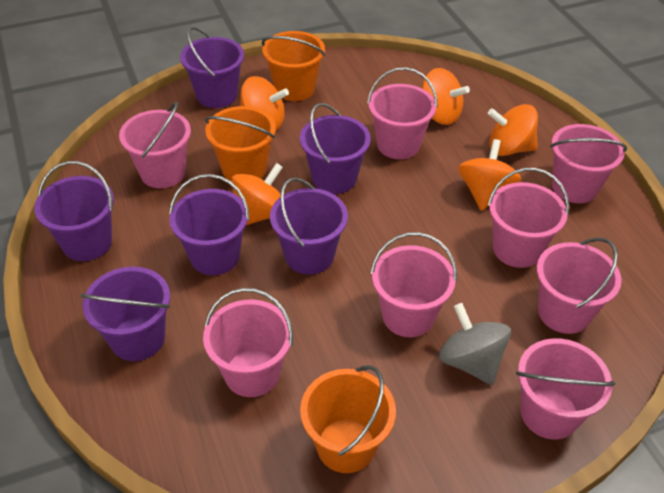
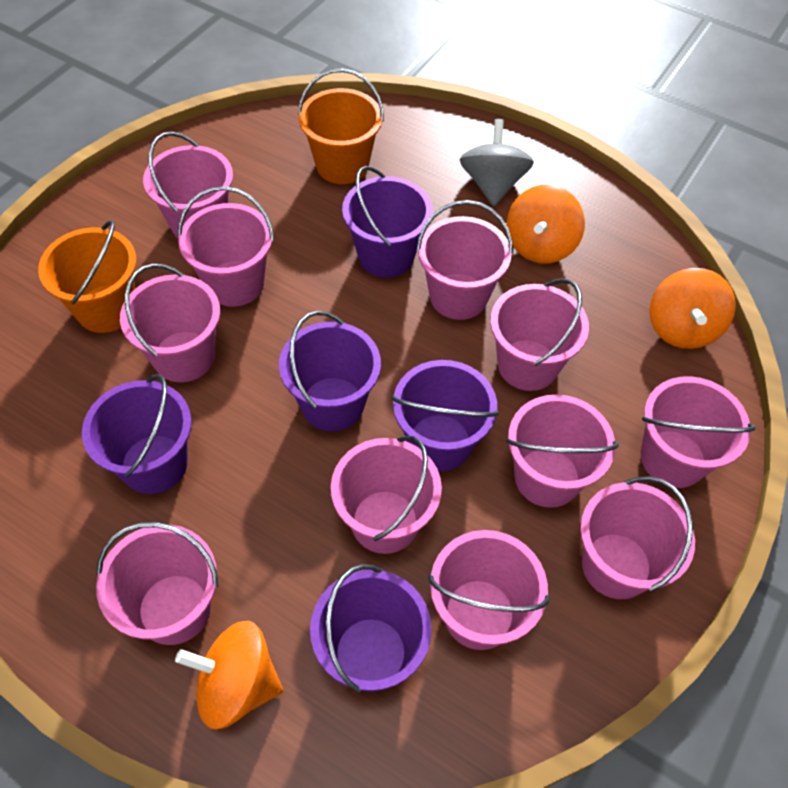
orange bucket: 3 -> 2
orange spinning top: 5 -> 3
pink bucket: 8 -> 11
purple bucket: 6 -> 5

